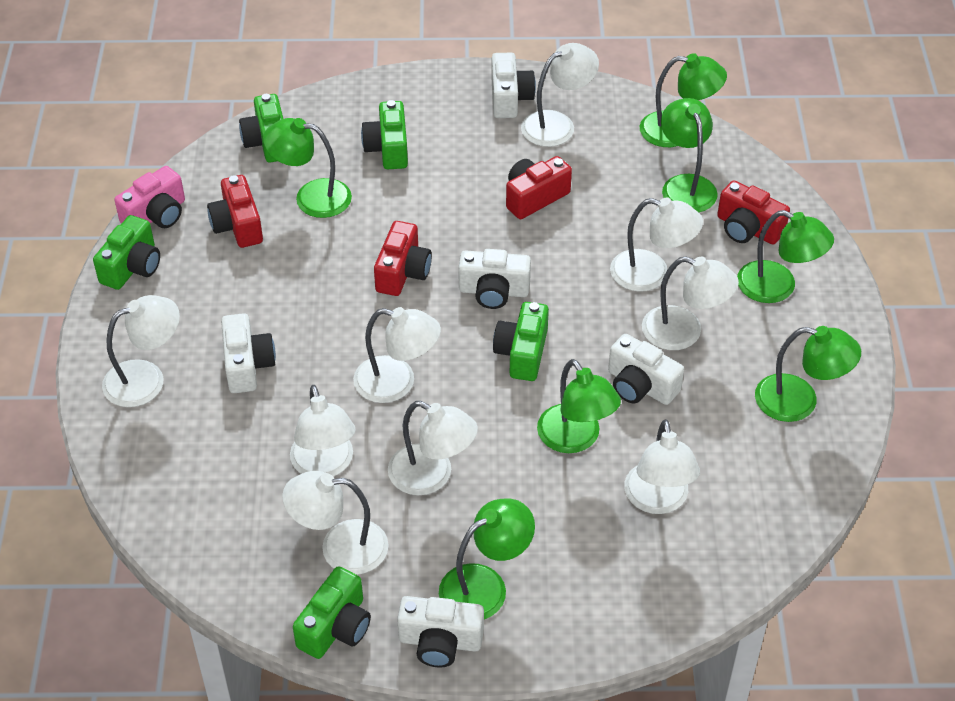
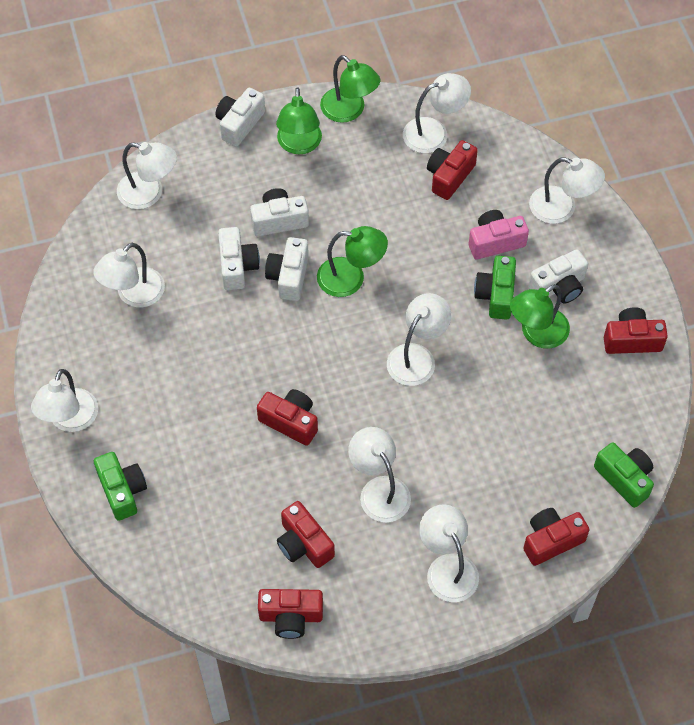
green camera: 5 -> 3
green lamp: 7 -> 4
red camera: 4 -> 6
white lamp: 9 -> 8

